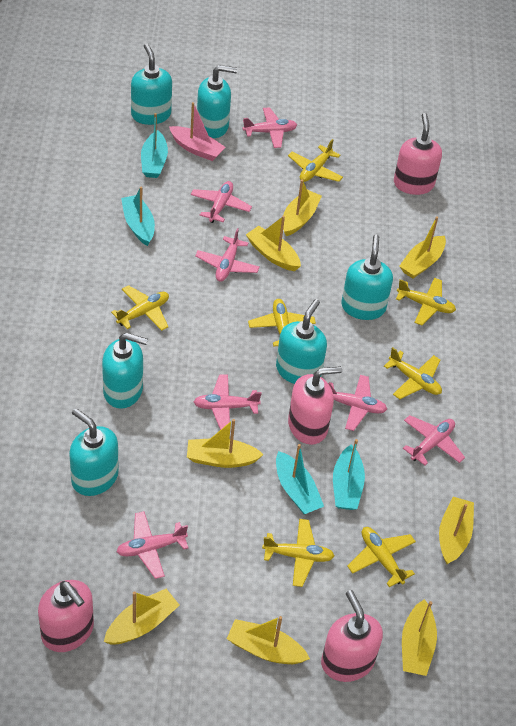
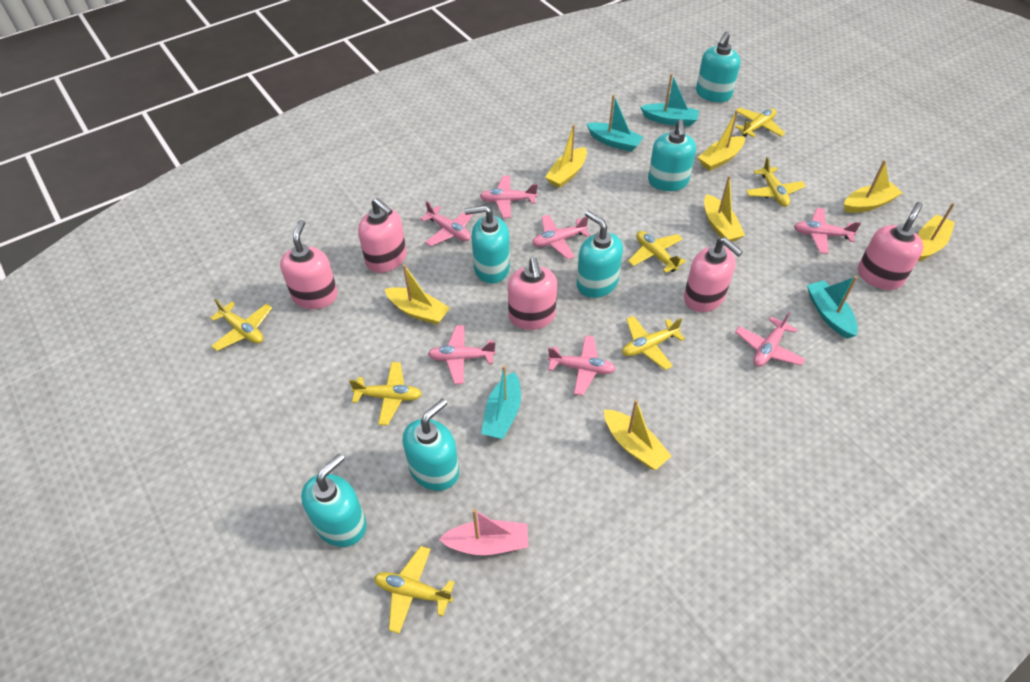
pink soap dispenser: 4 -> 5
yellow boat: 8 -> 7

